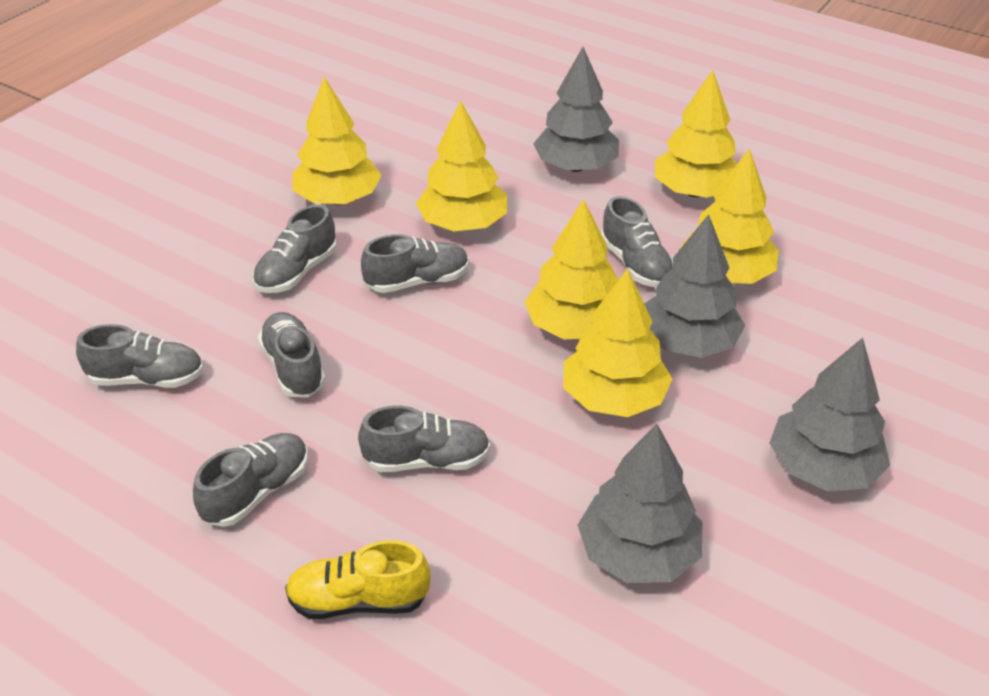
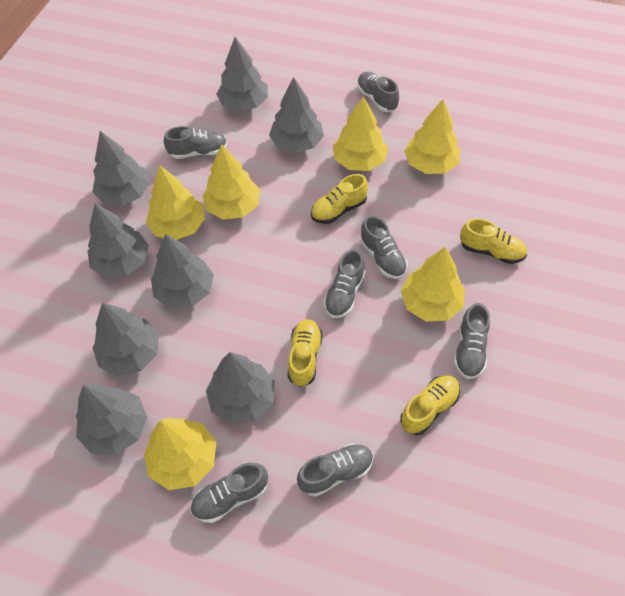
grey tree: 4 -> 8
yellow shoe: 1 -> 4

